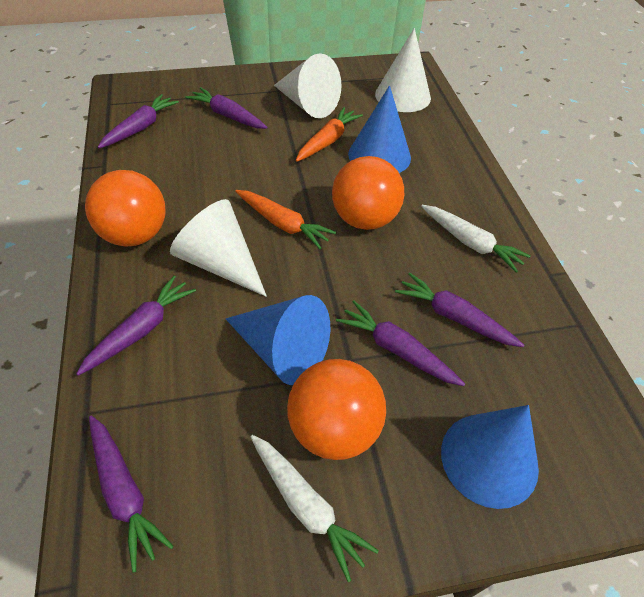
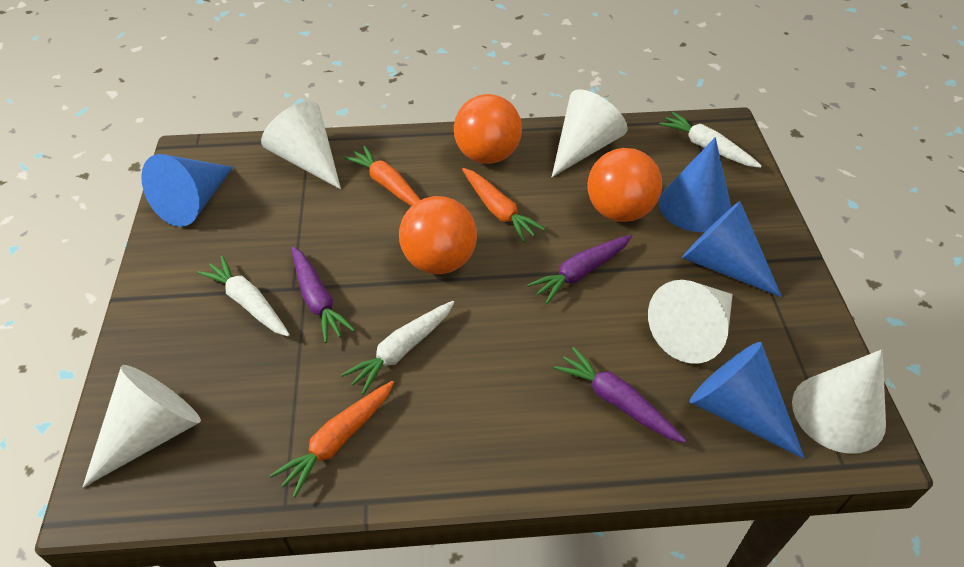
blue cone: 3 -> 4
orange carrot: 2 -> 3
purple carrot: 6 -> 3
white carrot: 2 -> 3
white cone: 3 -> 5

